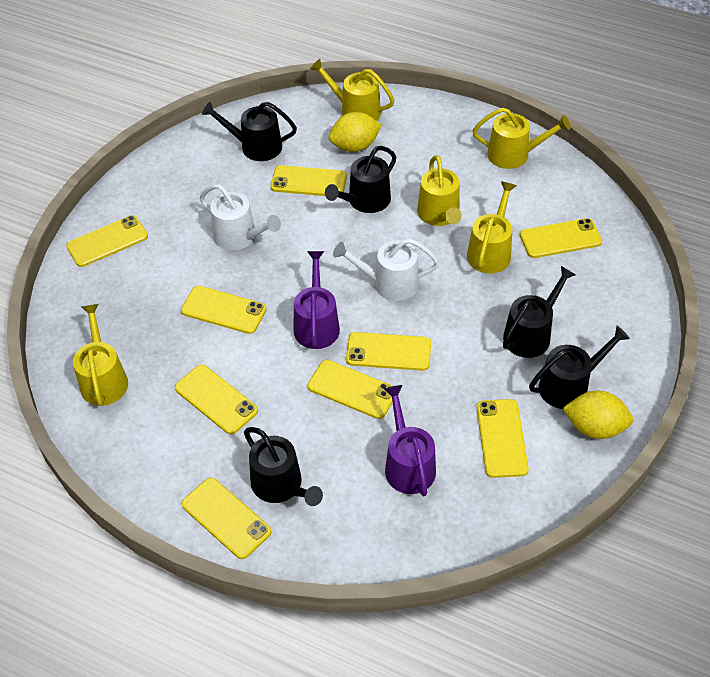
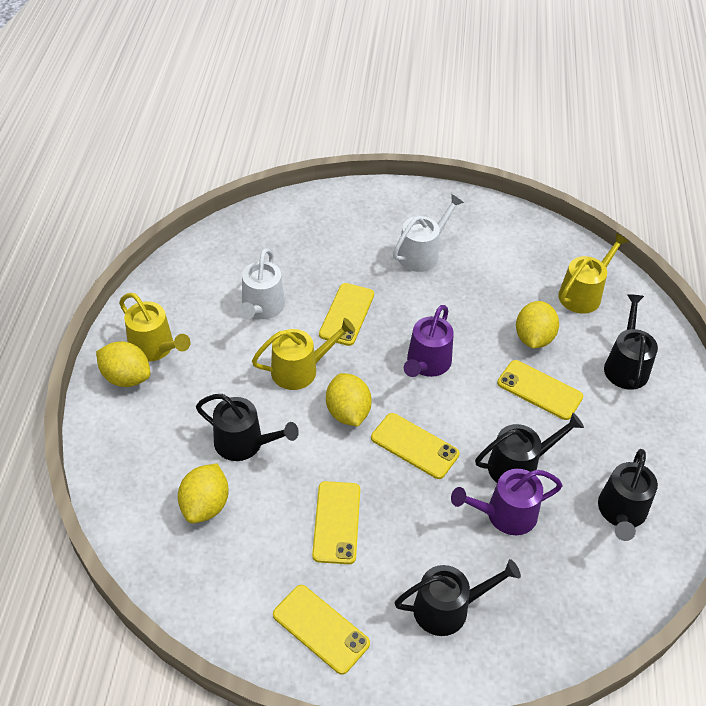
yellow lemon: 2 -> 4
yellow phone: 9 -> 5
yellow watering can: 5 -> 3

